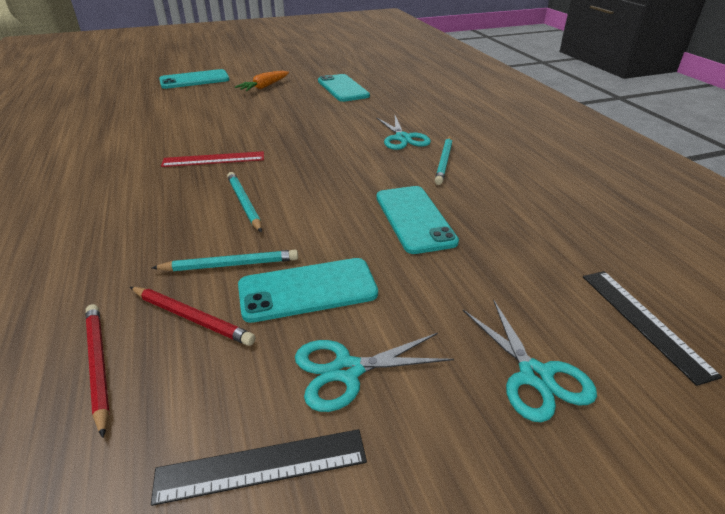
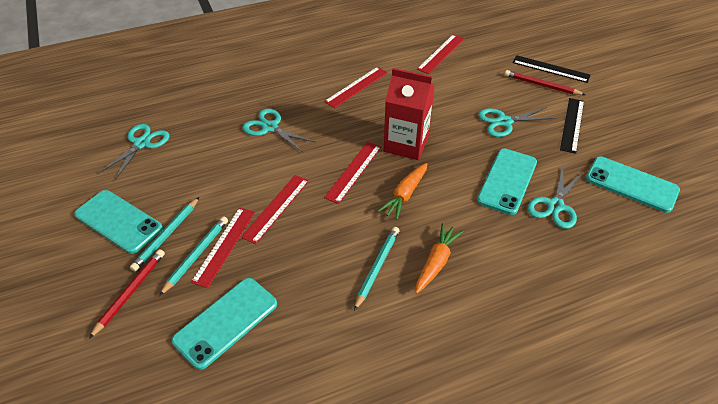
orange carrot: 1 -> 2
red carton: 0 -> 1
red ruler: 1 -> 5
turquoise scissors: 3 -> 4

